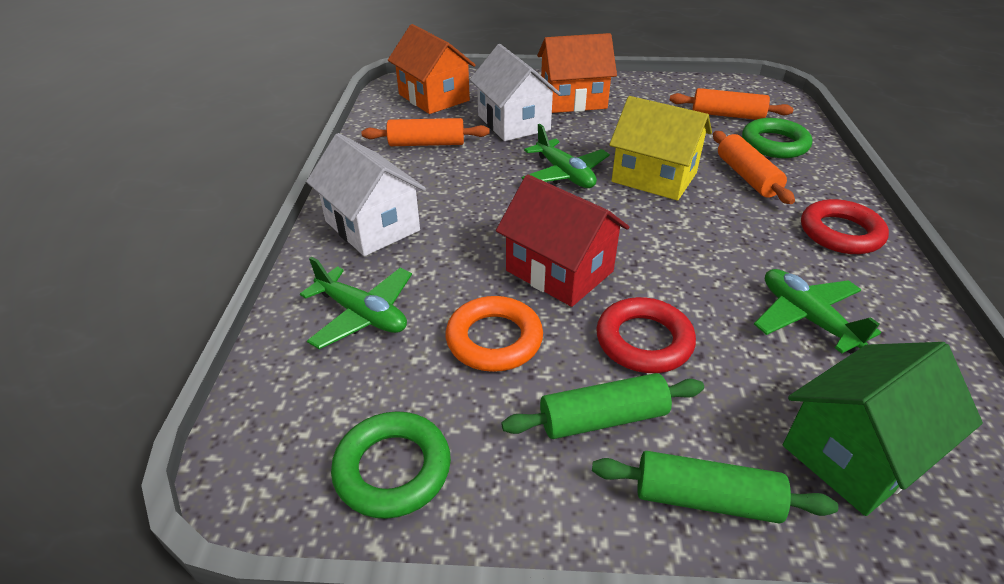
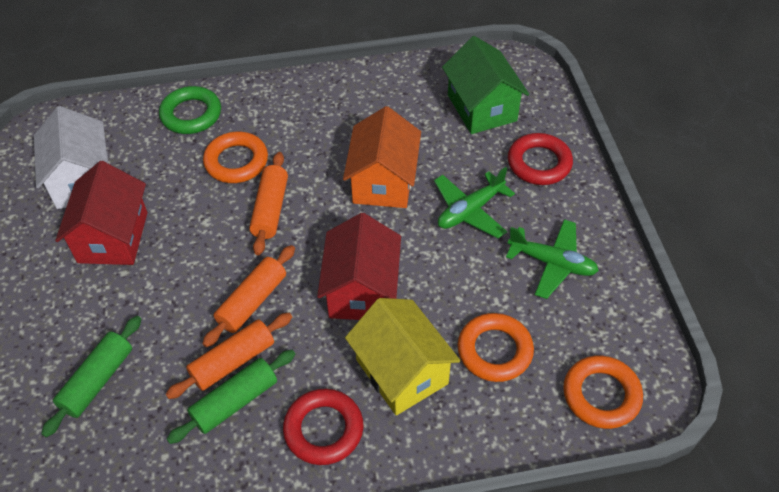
green plane: 3 -> 2
green ring: 2 -> 1
orange house: 2 -> 1
orange ring: 1 -> 3
red house: 1 -> 2
white house: 2 -> 1

